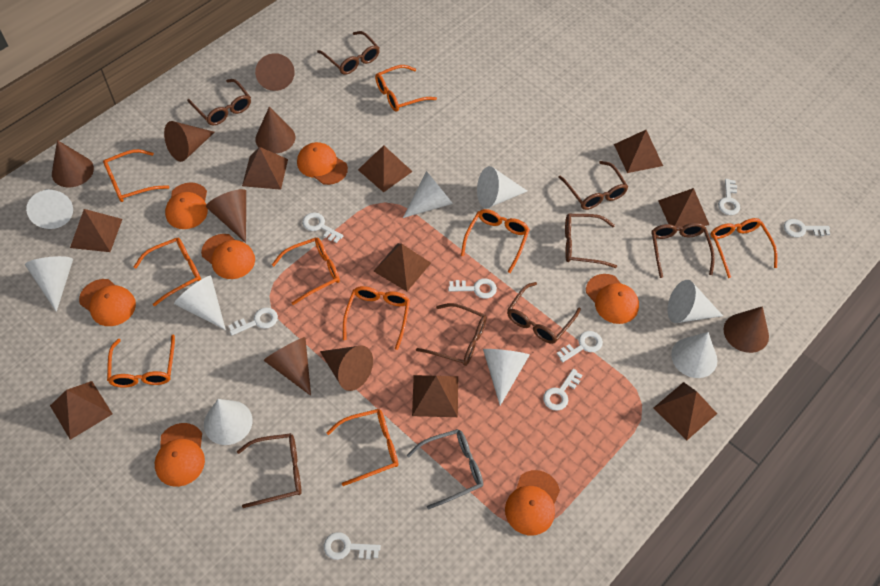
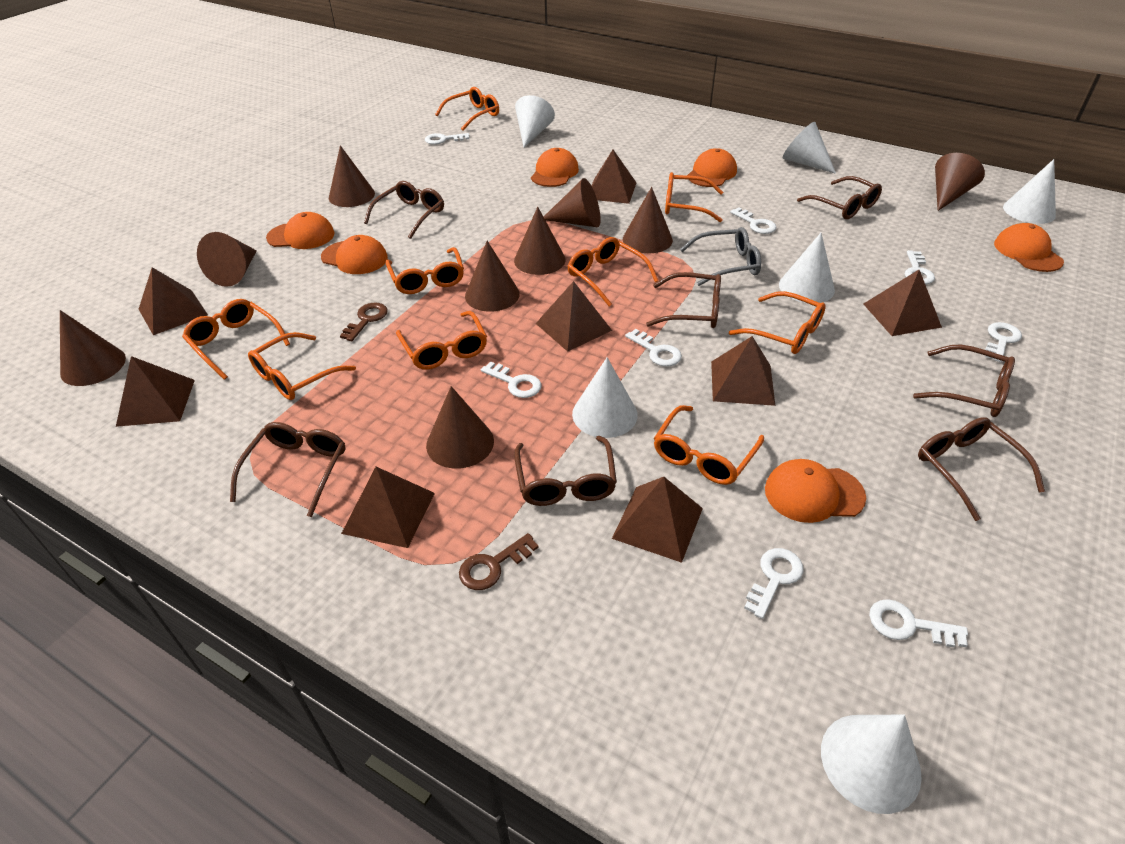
brown cone: 8 -> 9
brown glasses: 8 -> 7
brown key: 0 -> 2
brown pyramid: 9 -> 8
orange cap: 7 -> 6
white cone: 9 -> 6

